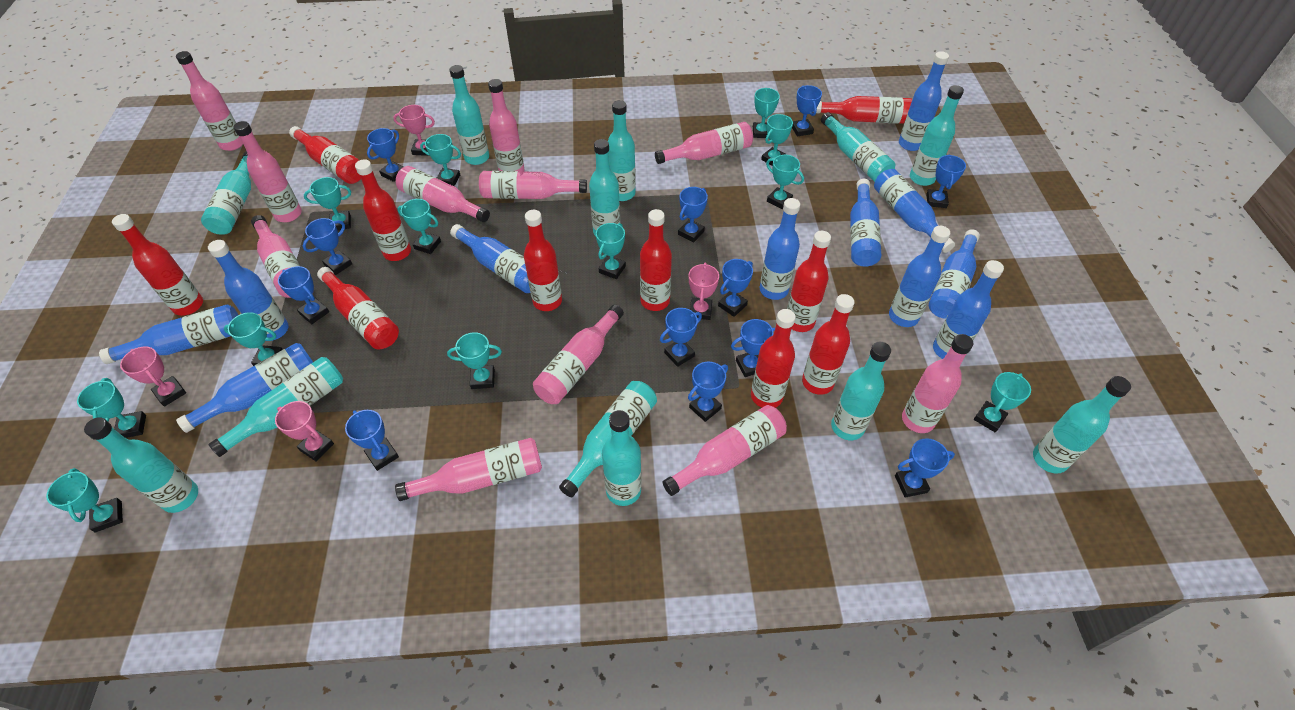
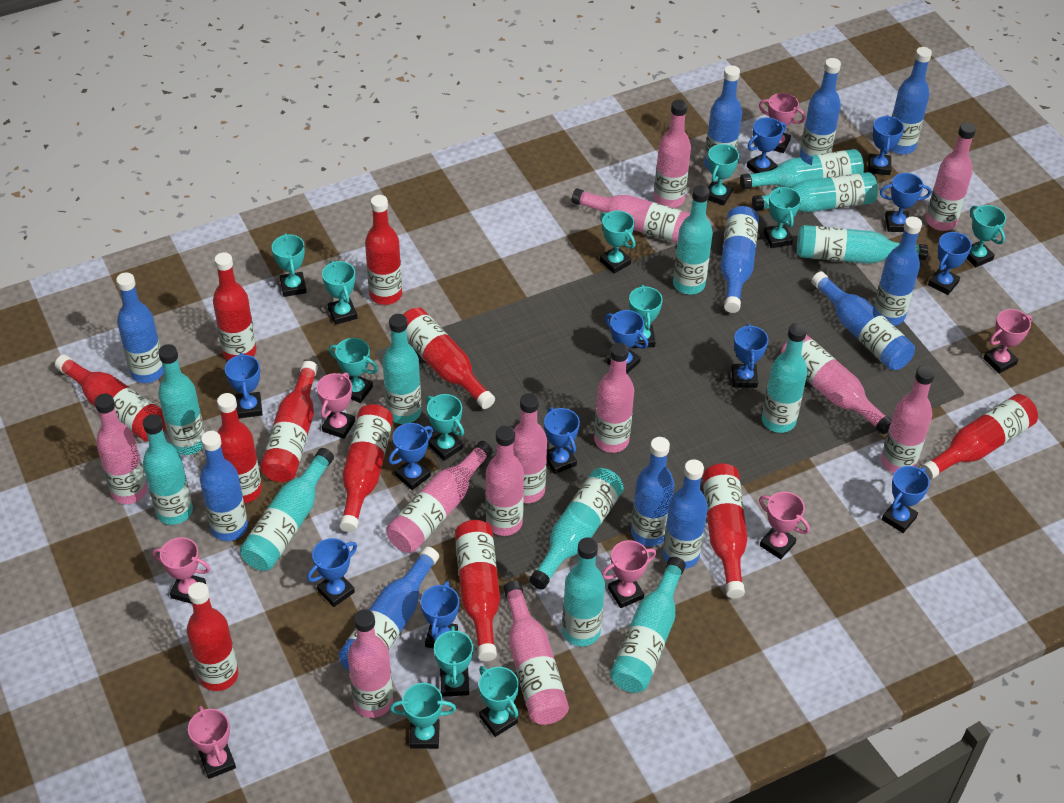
pink bottle: 11 -> 12
pink trophy: 4 -> 7
red bottle: 10 -> 11

